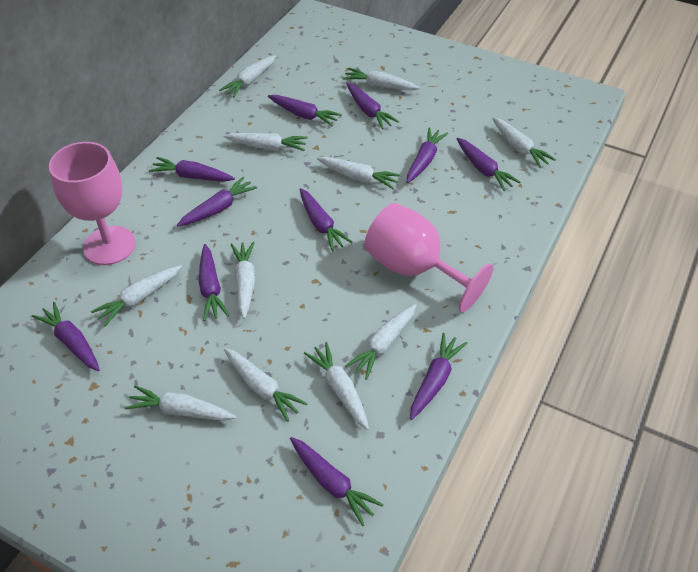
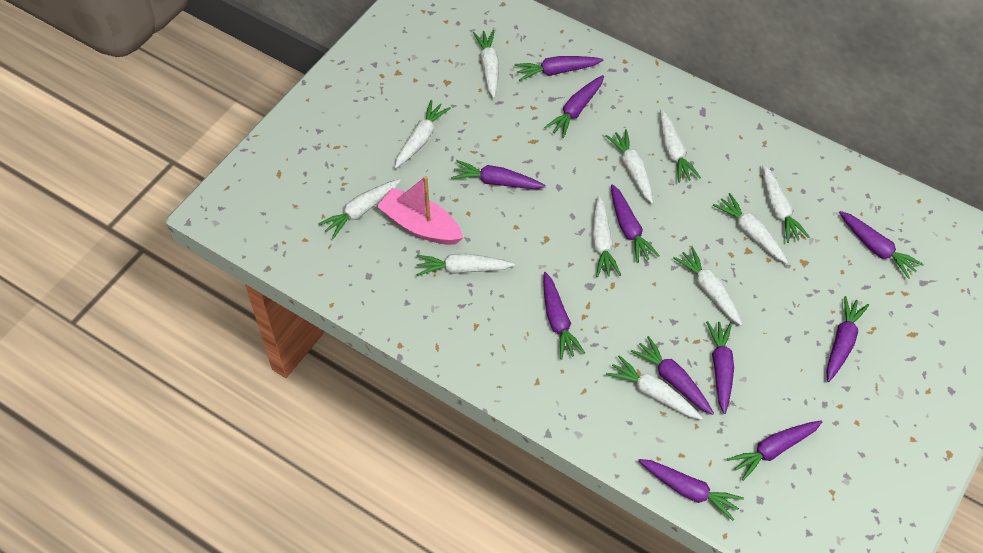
pink boat: 0 -> 1
pink goblet: 2 -> 0

